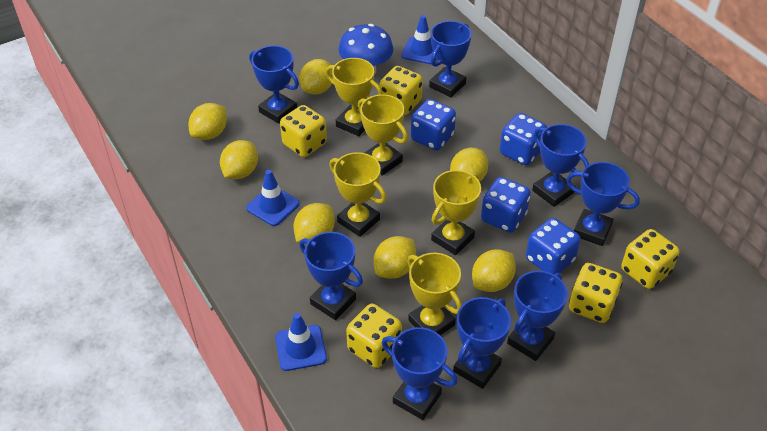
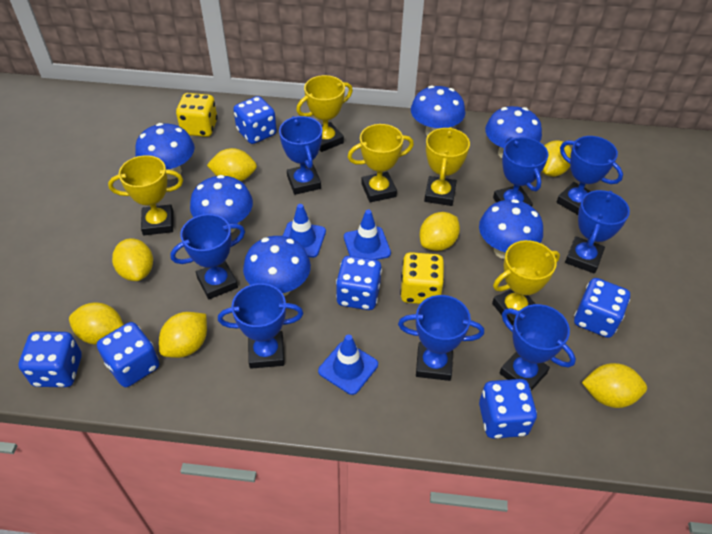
blue dice: 4 -> 6
blue mushroom: 1 -> 6
yellow dice: 5 -> 2

